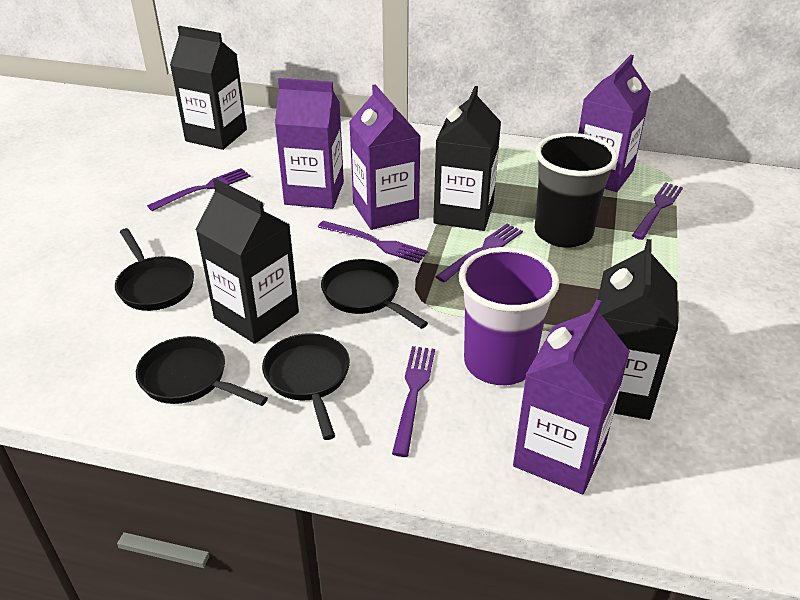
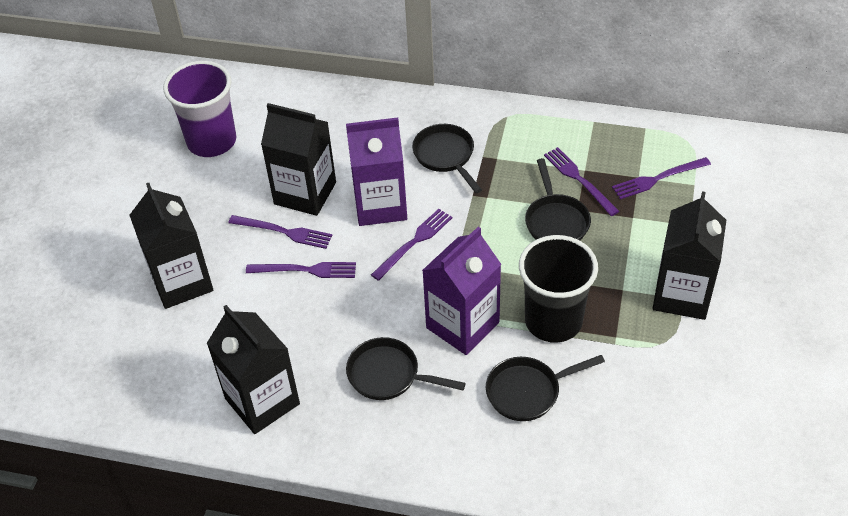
purple carton: 4 -> 2

